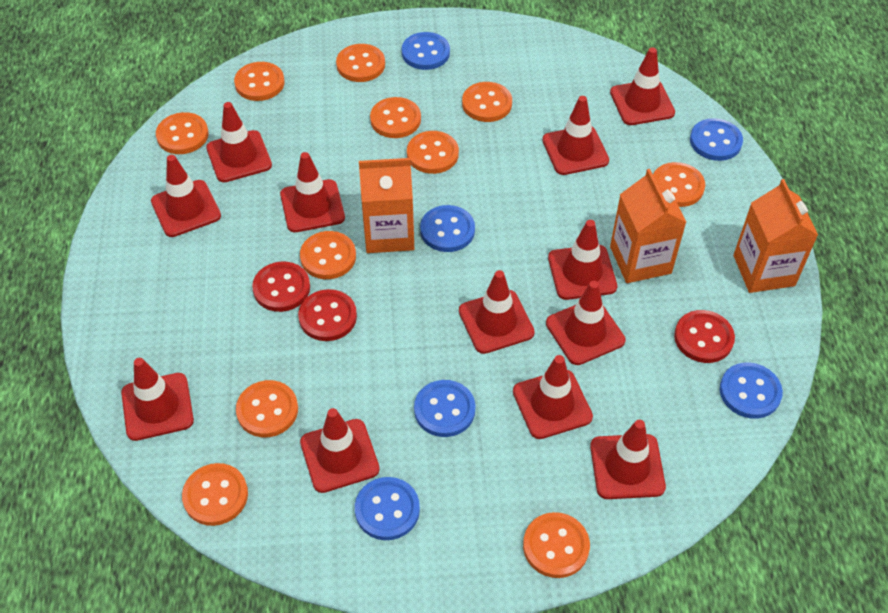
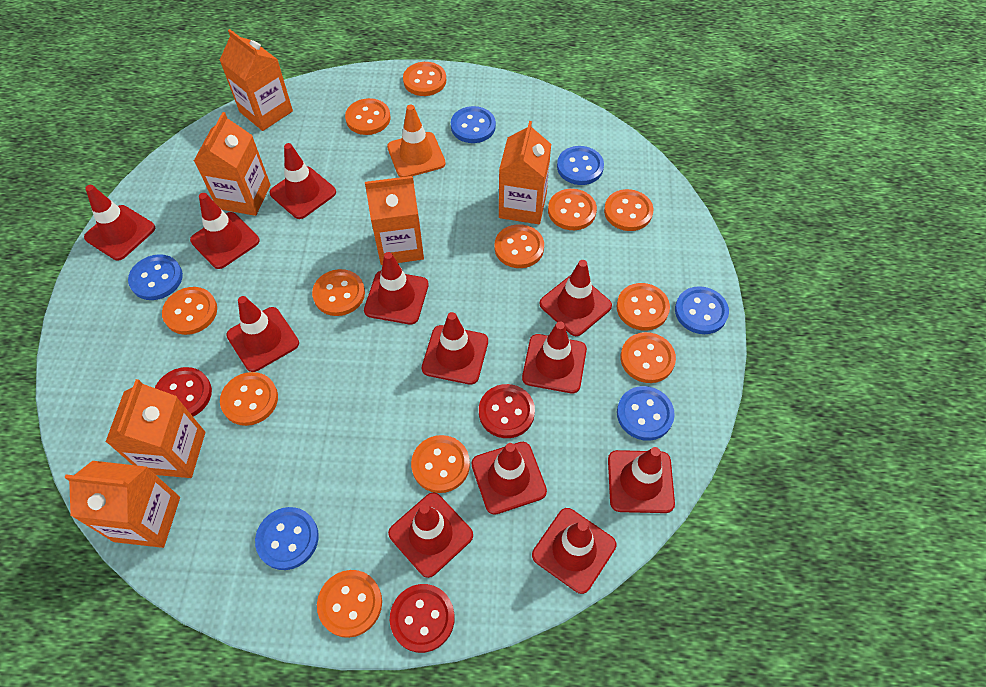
orange button: 11 -> 12
orange carton: 3 -> 6
orange traffic cone: 0 -> 1

